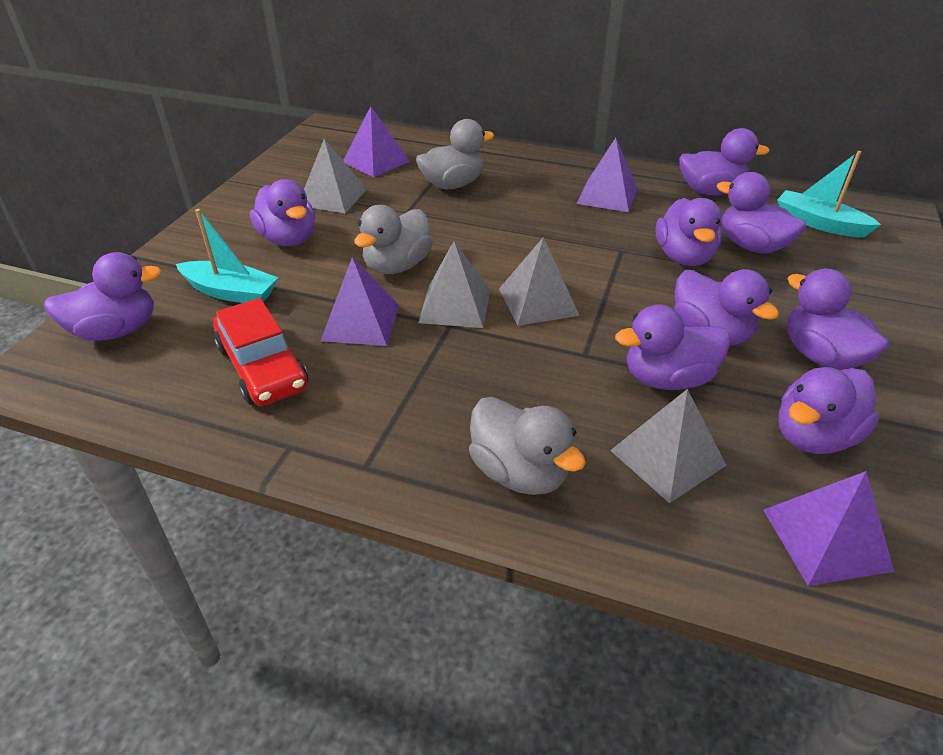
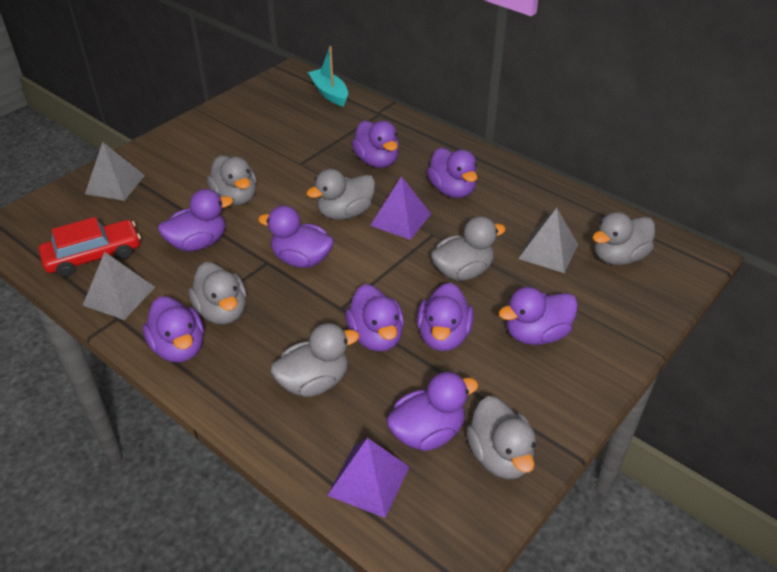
grey duck: 3 -> 7
grey pyramid: 4 -> 3
purple pyramid: 4 -> 2
turquoise boat: 2 -> 1

